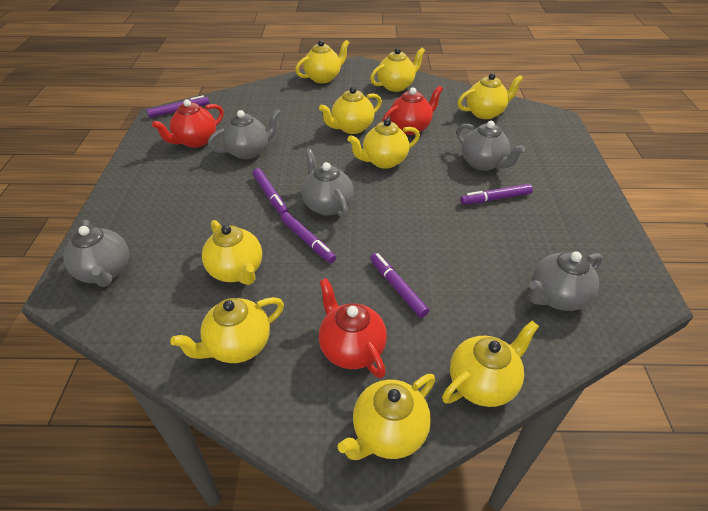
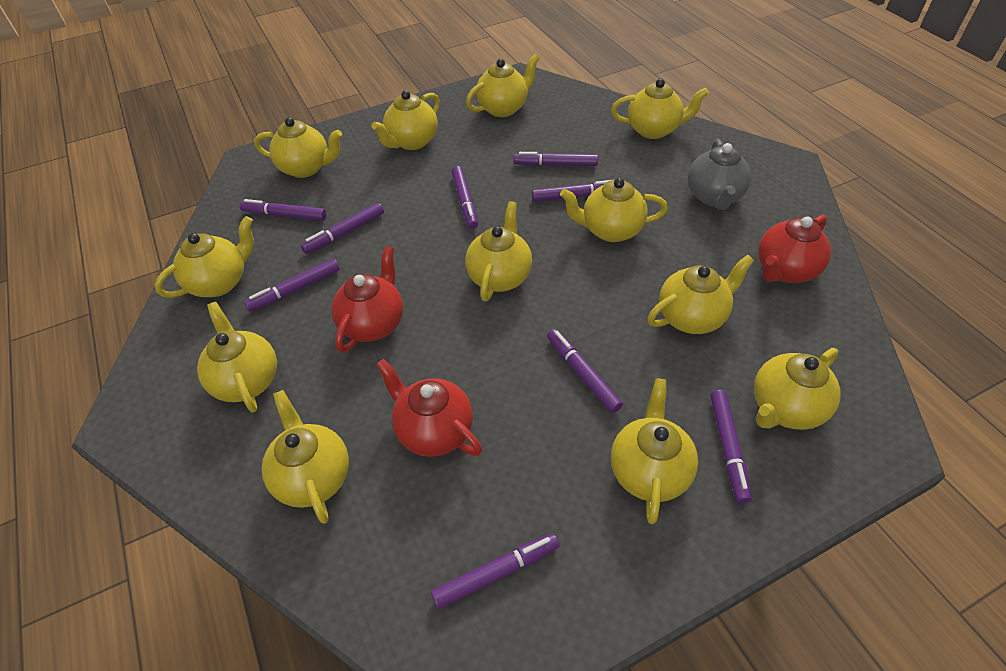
grey teapot: 5 -> 1
purple marker: 5 -> 9
yellow teapot: 9 -> 12

